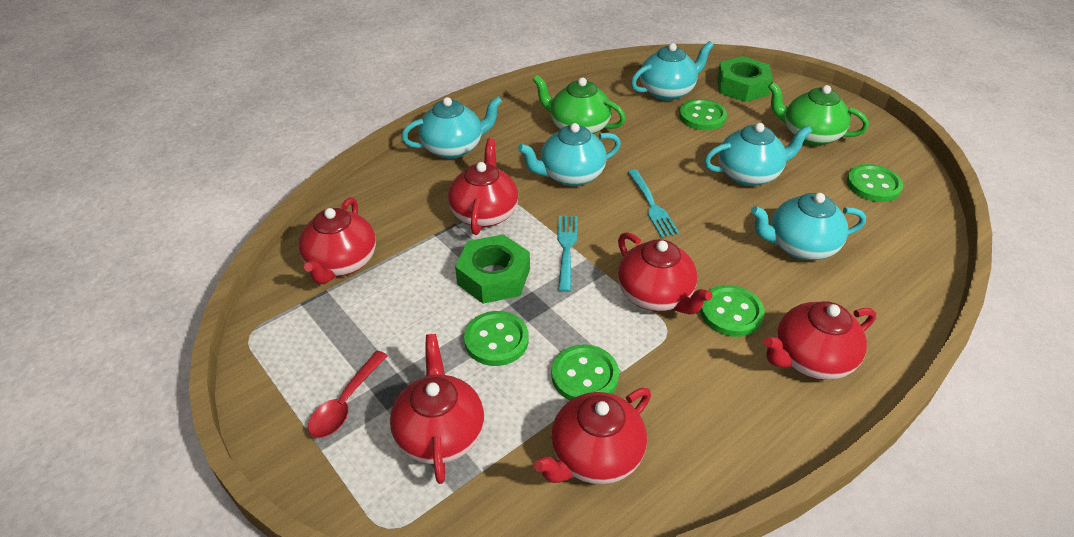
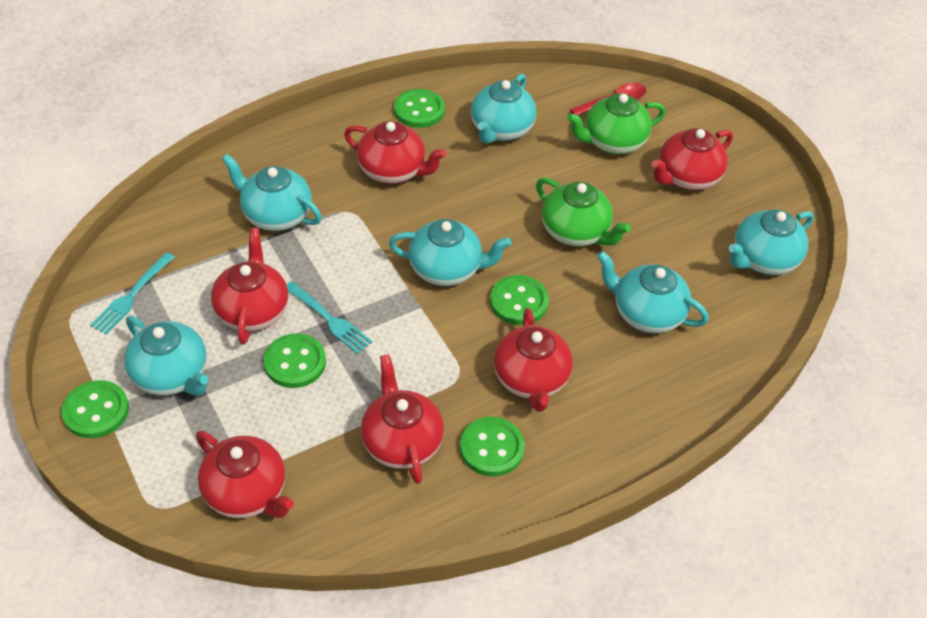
green nut: 2 -> 0
turquoise teapot: 5 -> 6

